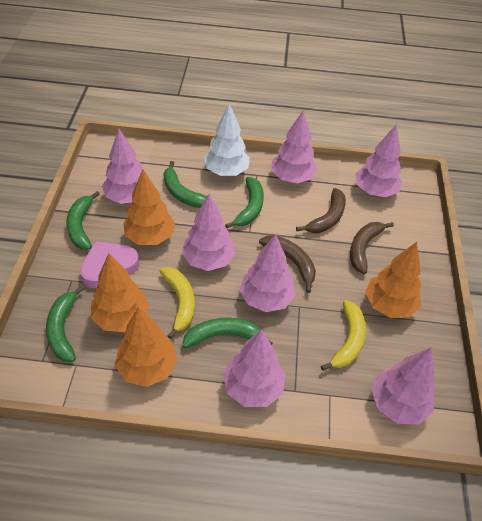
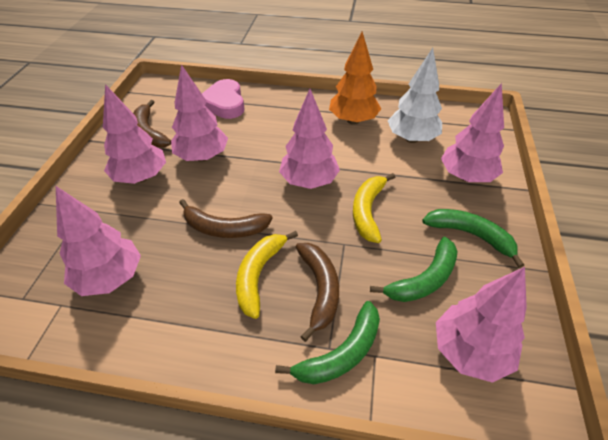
green banana: 5 -> 3
orange tree: 4 -> 1
pink tree: 7 -> 6

